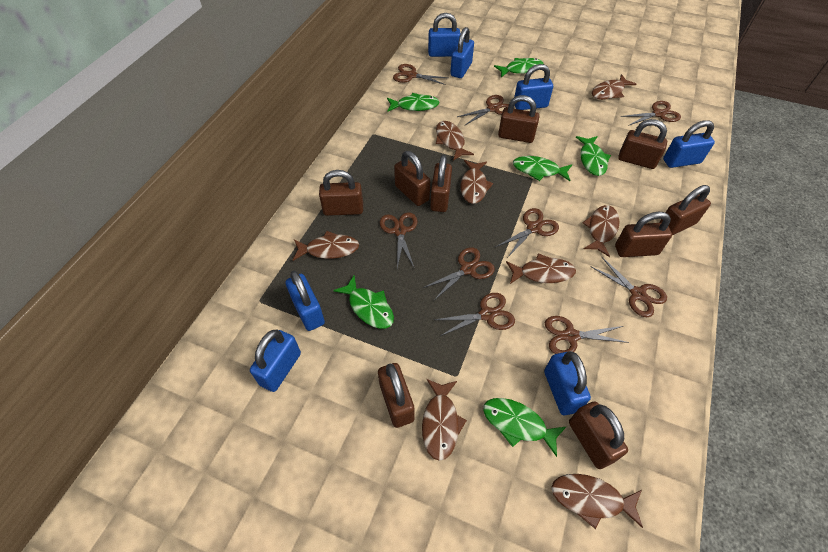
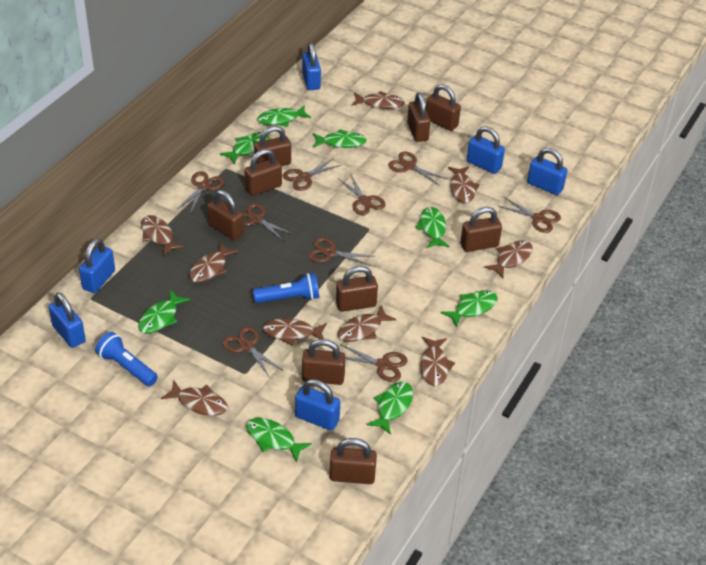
blue flashlight: 0 -> 2
blue padlock: 7 -> 6
brown fish: 8 -> 9
green fish: 6 -> 8

